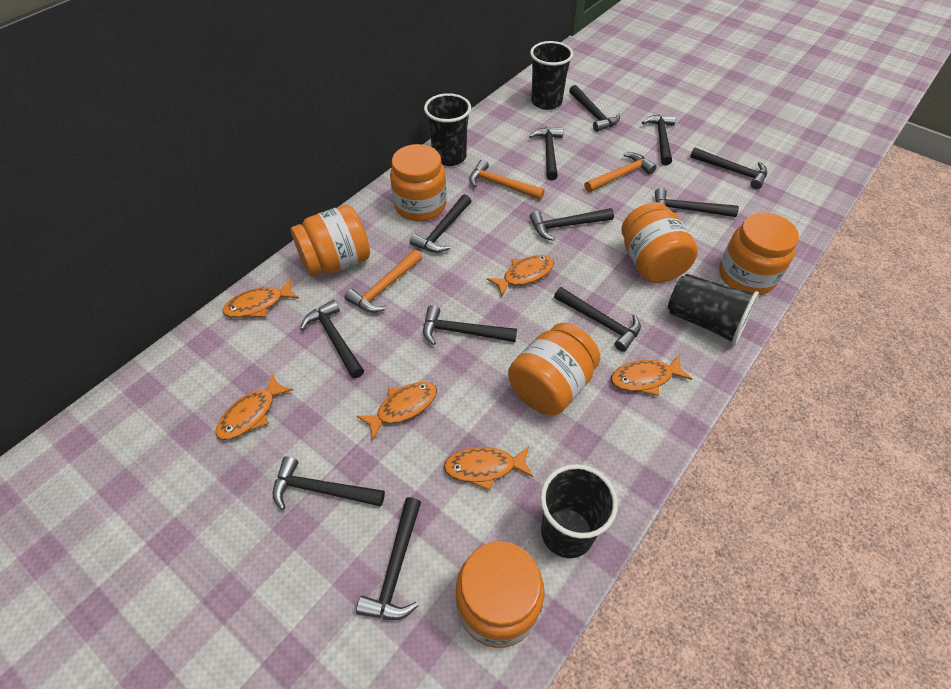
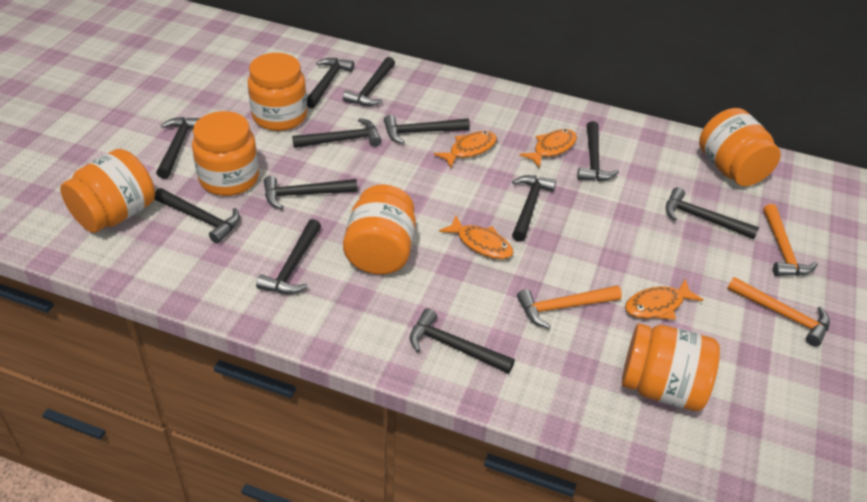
black cup: 4 -> 0
orange fish: 6 -> 4

